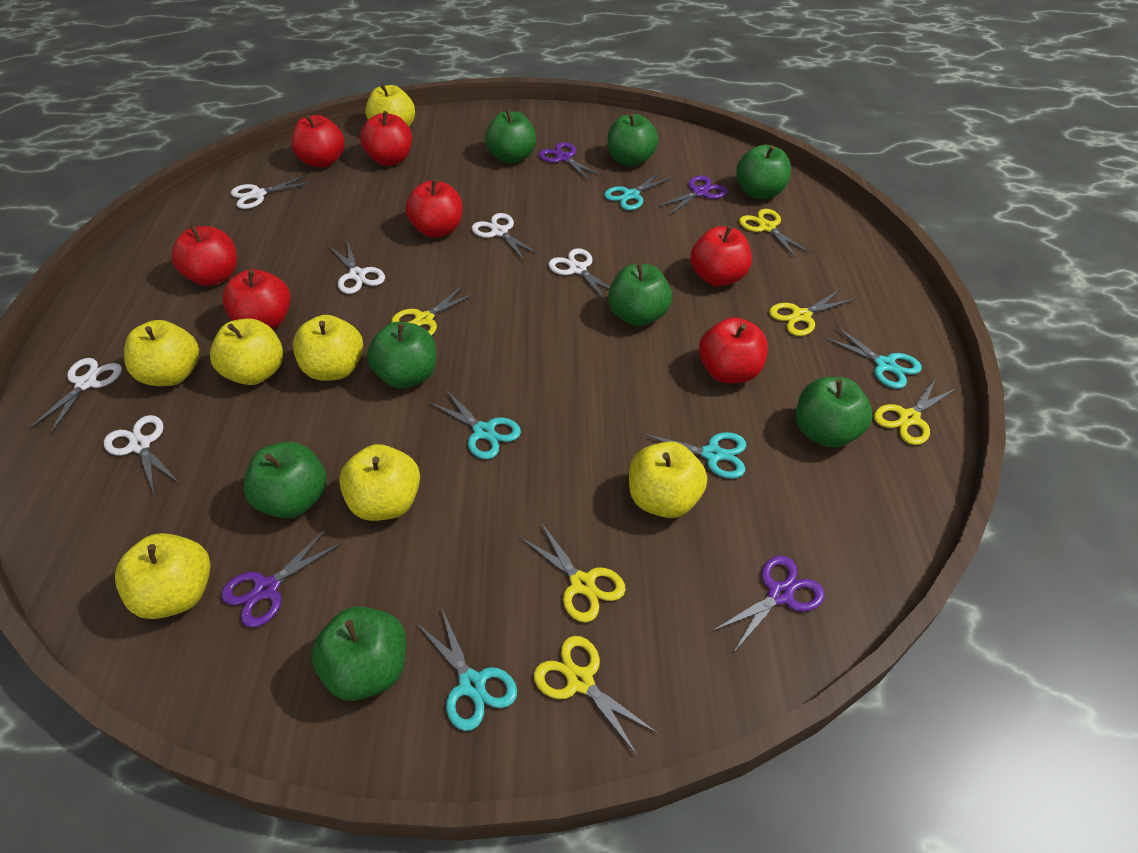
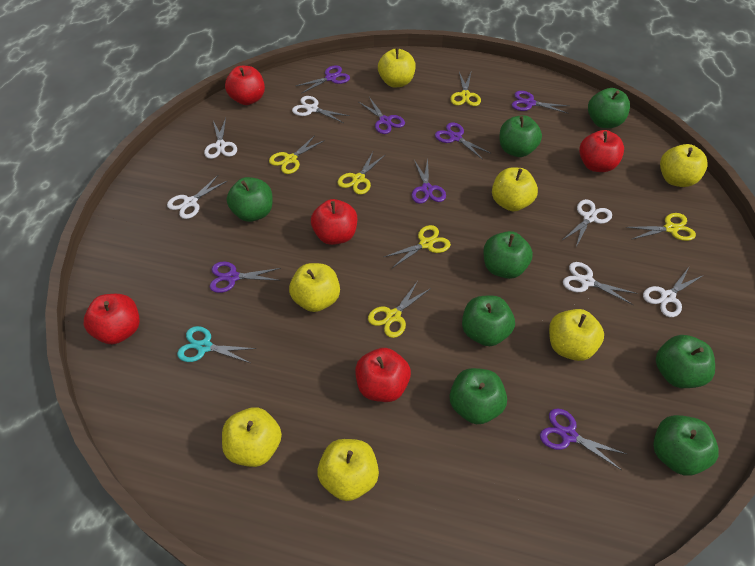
purple scissors: 4 -> 7
red apple: 7 -> 5
turquoise scissors: 5 -> 1

